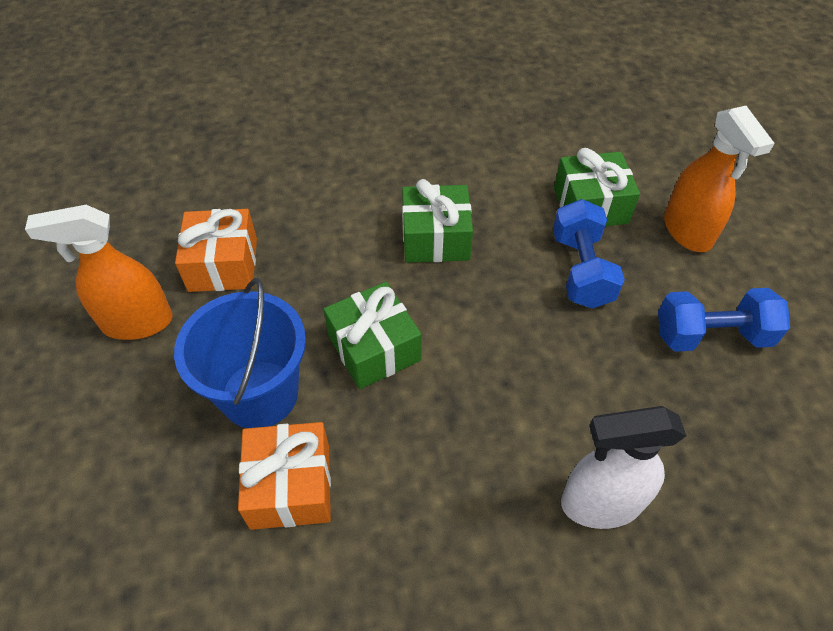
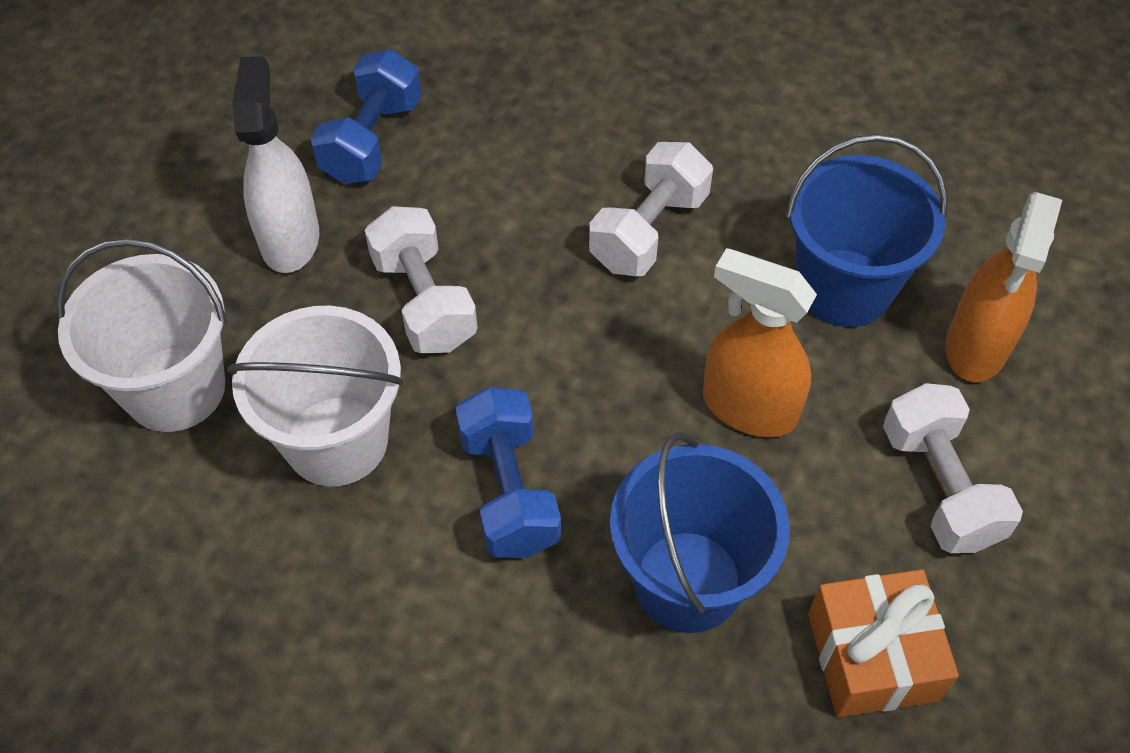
blue bucket: 1 -> 2
green gift: 3 -> 0
orange gift: 2 -> 1
white bucket: 0 -> 2
white dumbbell: 0 -> 3

